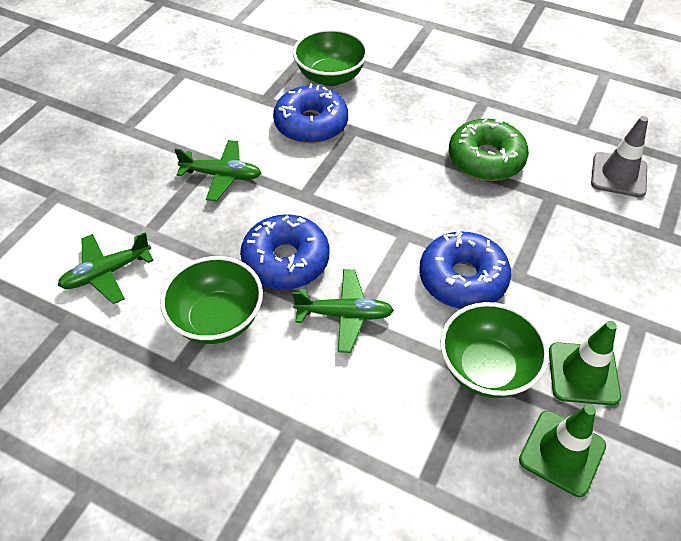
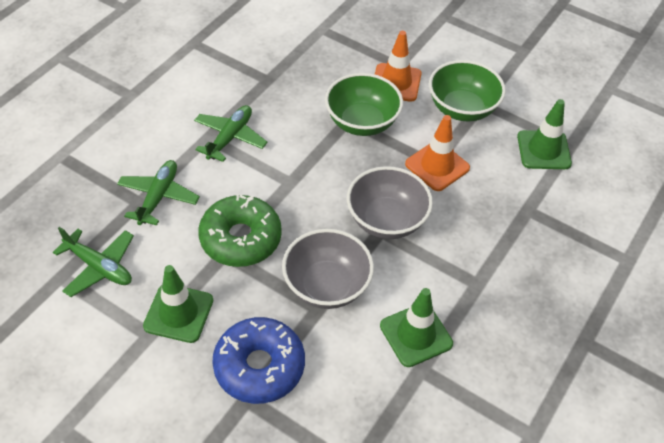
blue donut: 3 -> 1
green bowl: 3 -> 2
green traffic cone: 2 -> 3
grey bowl: 0 -> 2
grey traffic cone: 1 -> 0
orange traffic cone: 0 -> 2

